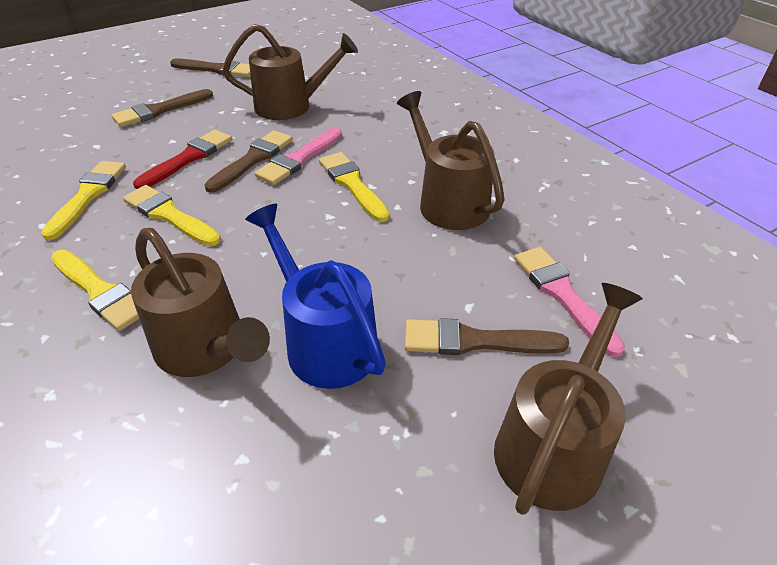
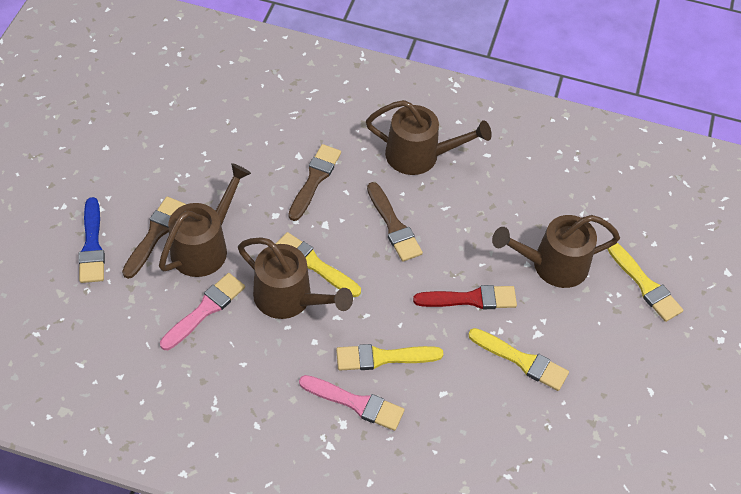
blue brush: 0 -> 1
blue watering can: 1 -> 0
brown brush: 4 -> 3

